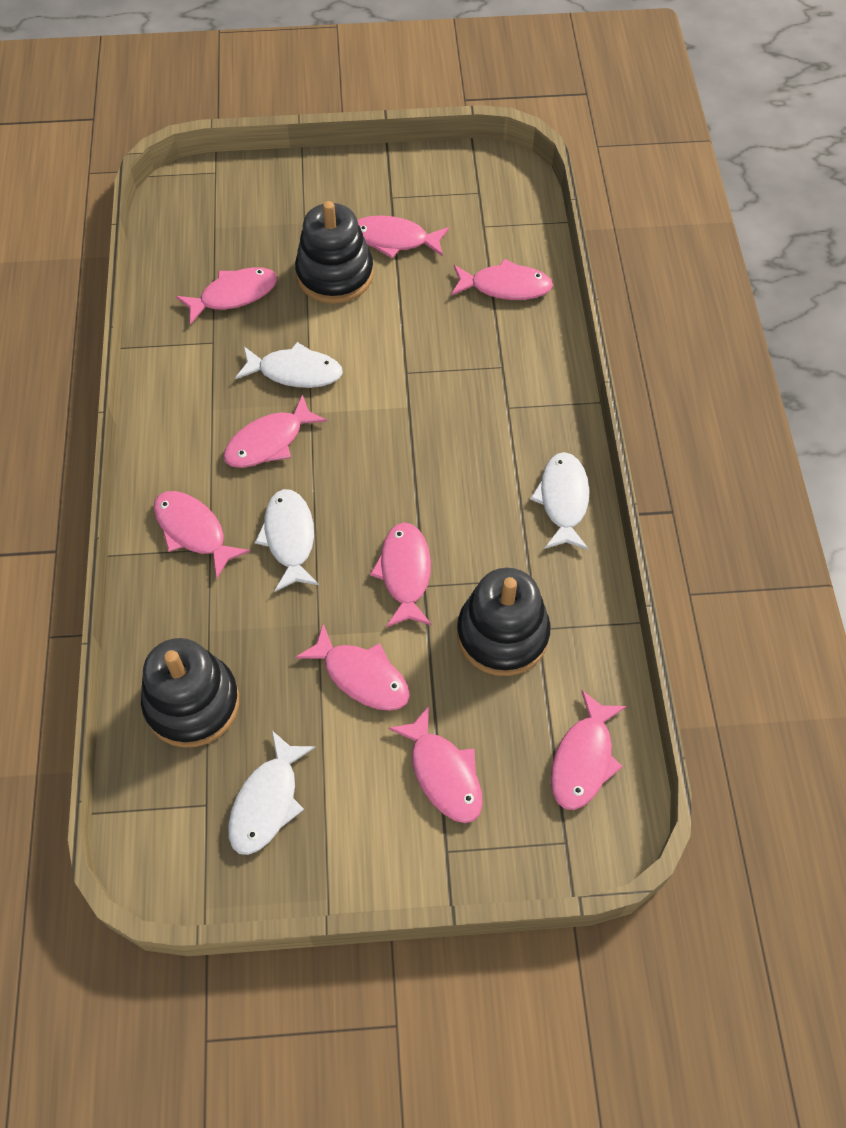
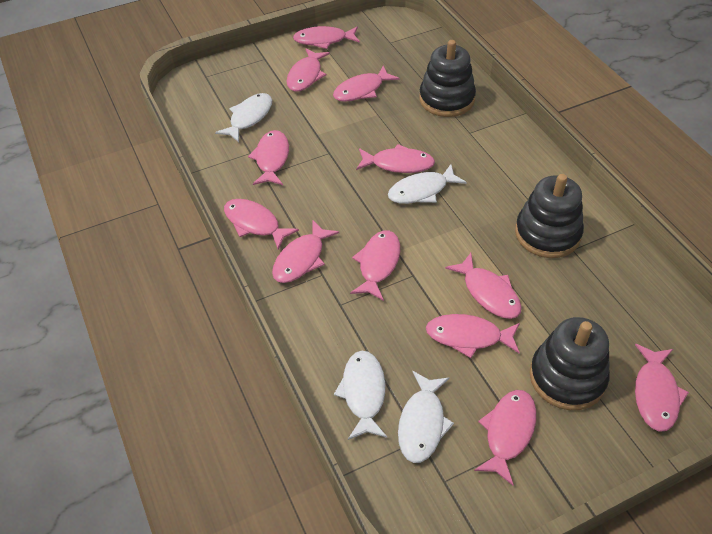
pink fish: 9 -> 12

